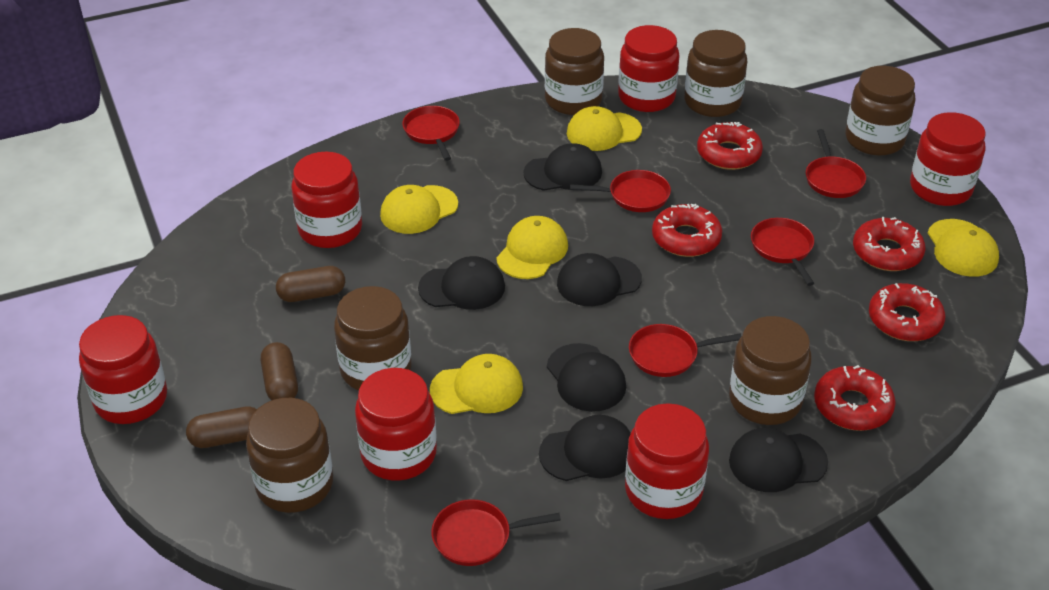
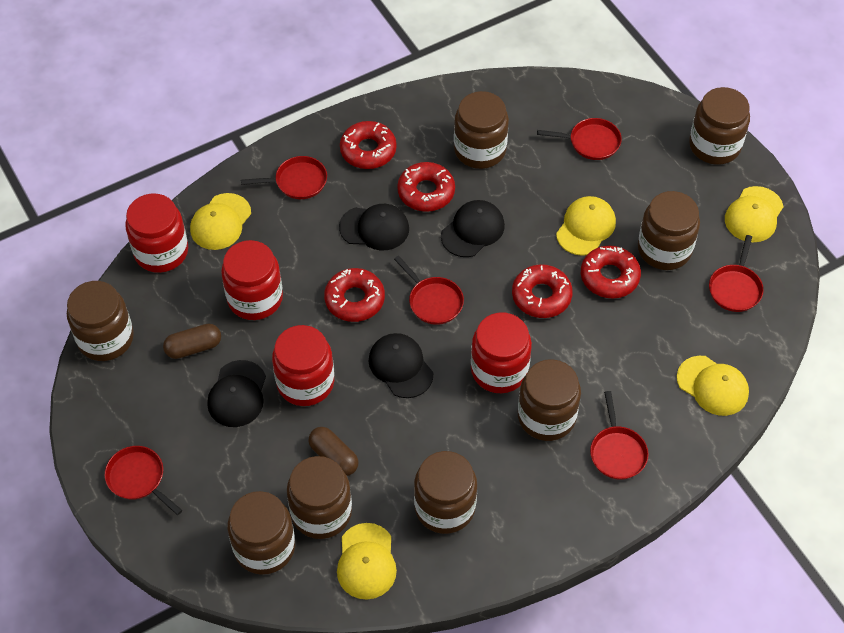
black cap: 6 -> 4
brown capsule: 3 -> 2
brown jar: 6 -> 8
red jar: 6 -> 4

